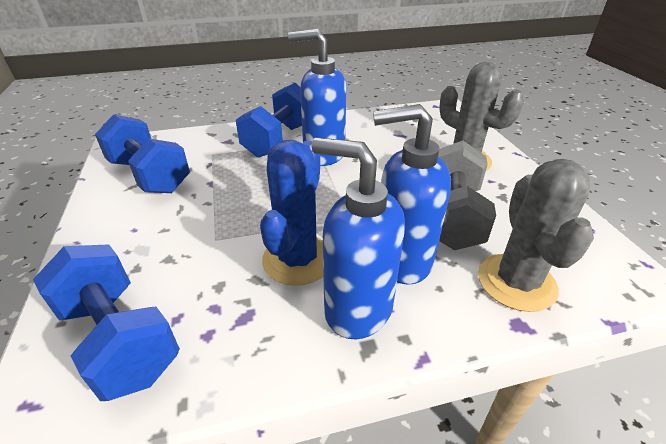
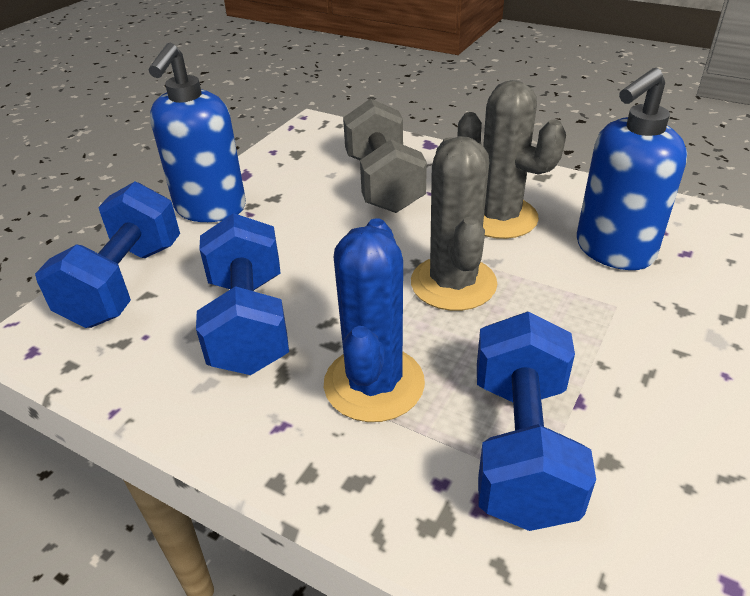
blue soap dispenser: 3 -> 2

